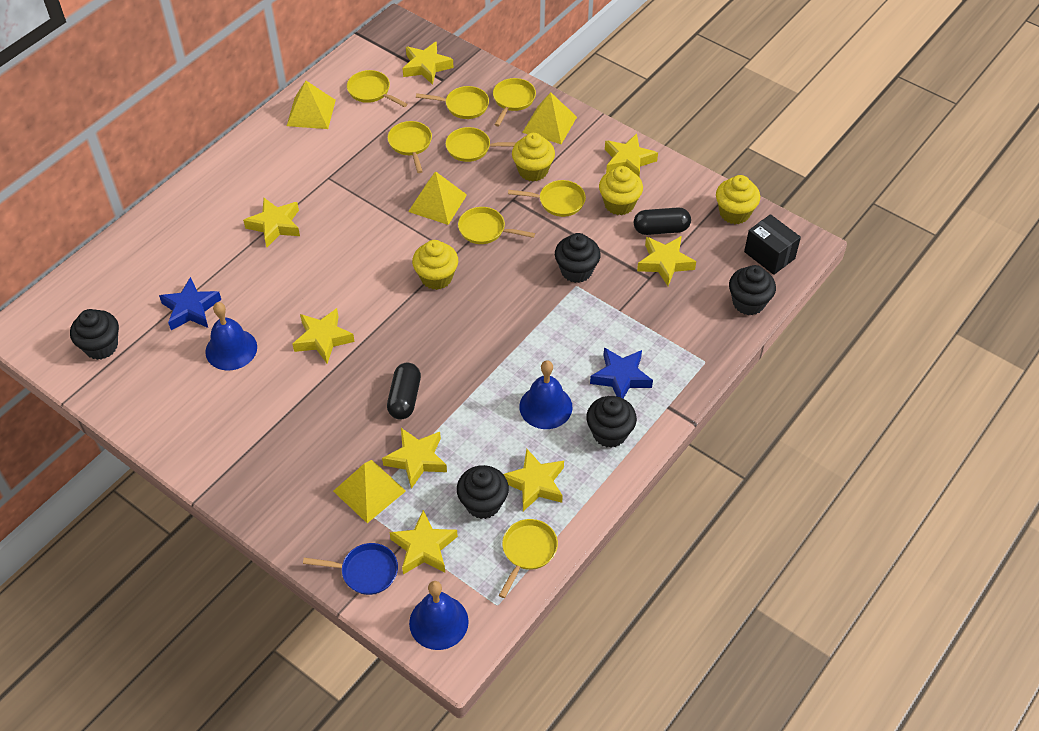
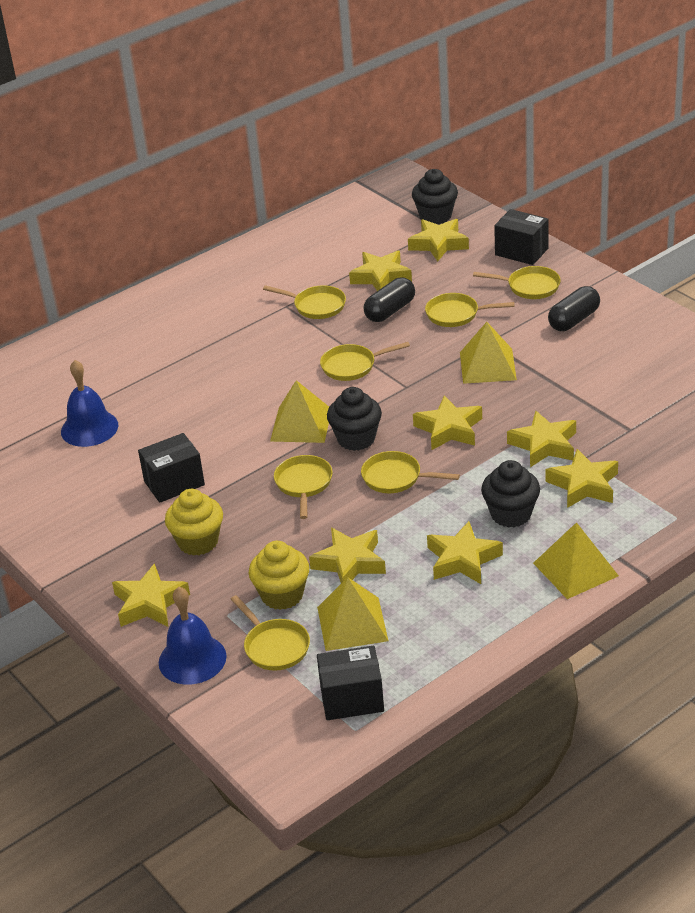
black box: 1 -> 3
black cupcake: 5 -> 3
blue bell: 3 -> 2
blue pan: 1 -> 0
blue star: 2 -> 0
yellow cupcake: 4 -> 2
yellow pan: 8 -> 7

